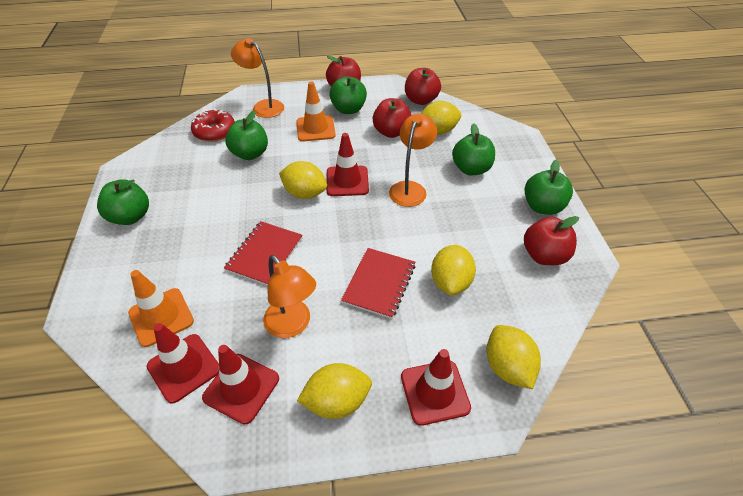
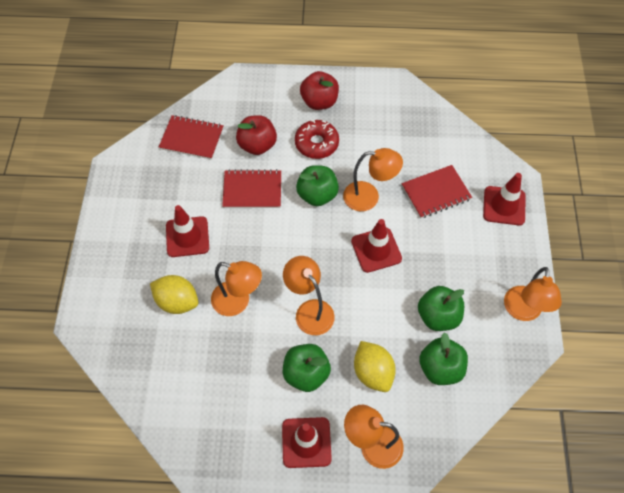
green apple: 5 -> 4
orange lamp: 3 -> 5
orange traffic cone: 2 -> 0
red apple: 4 -> 2
red notebook: 2 -> 3
yellow lemon: 5 -> 2

